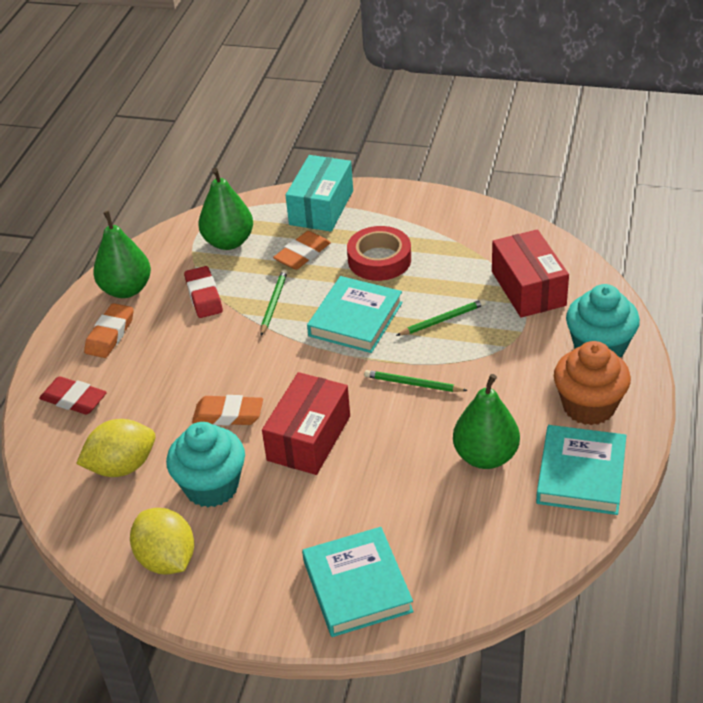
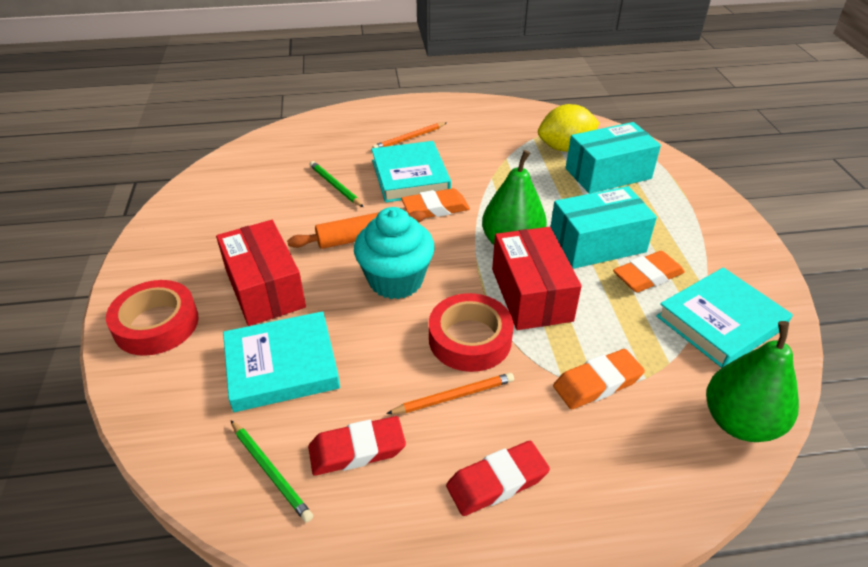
green pear: 3 -> 2
green pencil: 3 -> 2
orange cupcake: 1 -> 0
orange pencil: 0 -> 2
orange rolling pin: 0 -> 1
red tape: 1 -> 2
turquoise box: 1 -> 2
turquoise cupcake: 2 -> 1
yellow lemon: 2 -> 1

